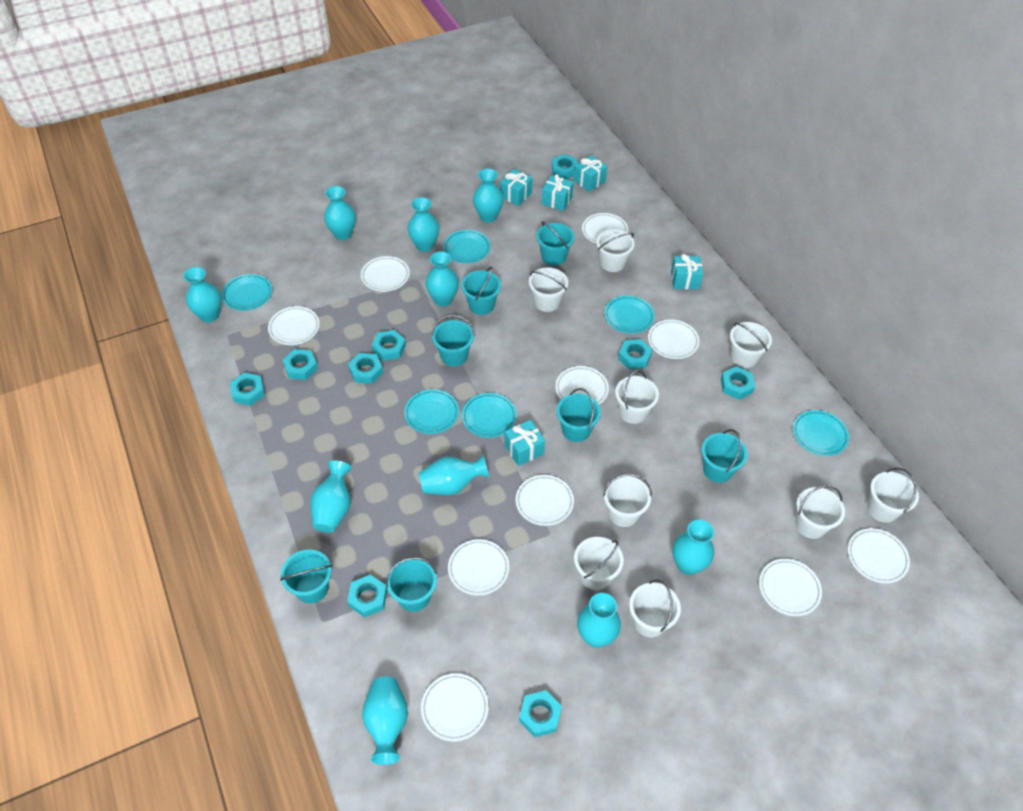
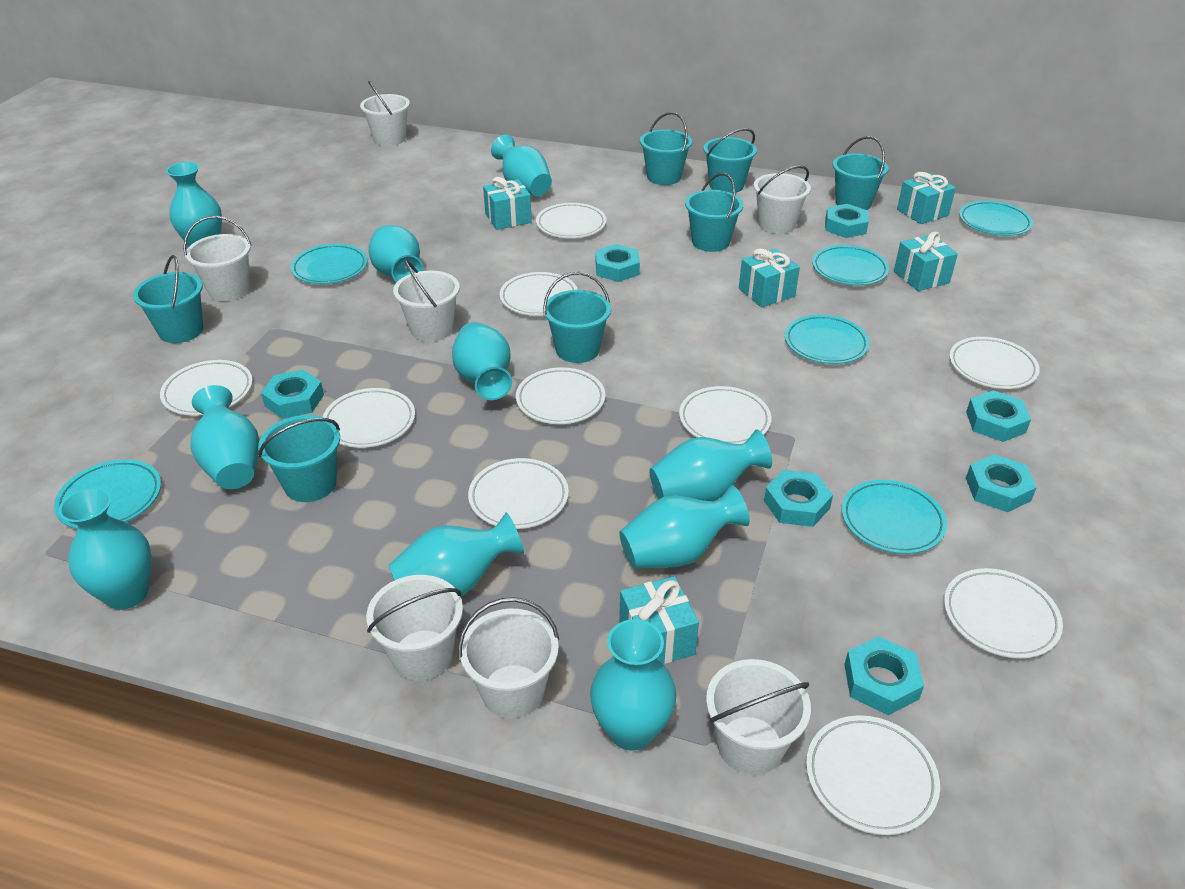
turquoise nut: 9 -> 7
white bucket: 9 -> 7

